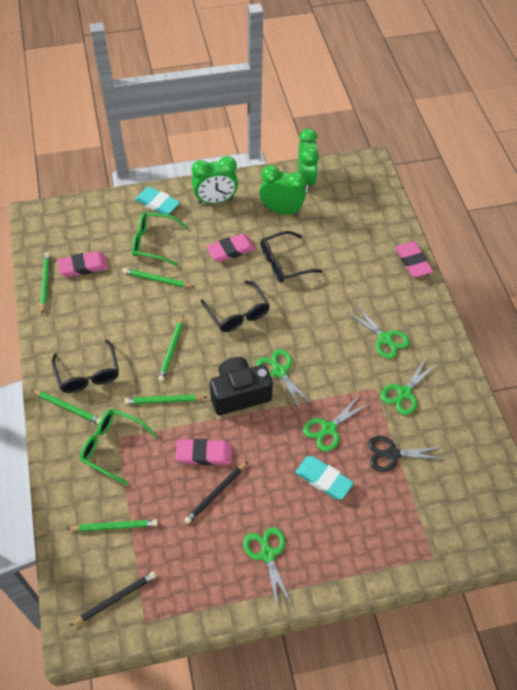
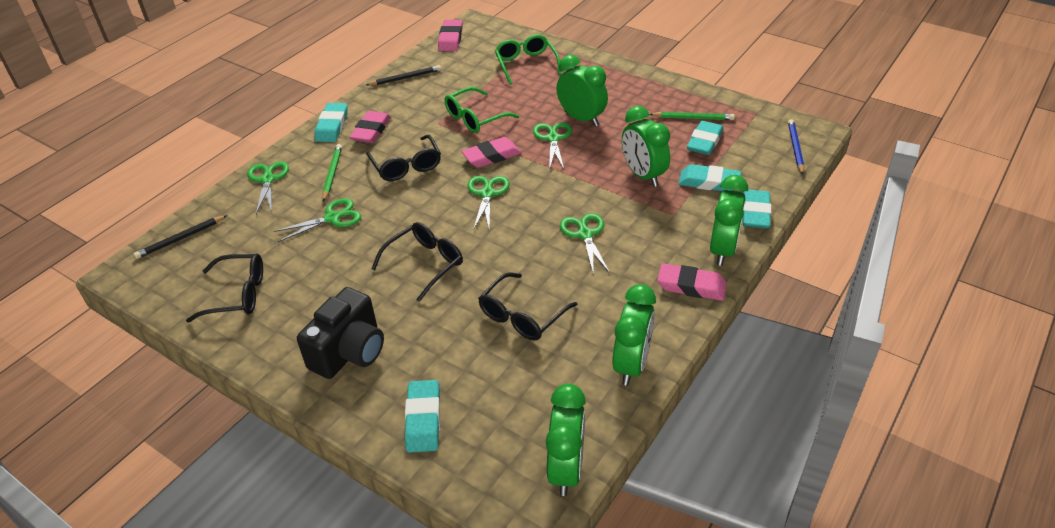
black glasses: 3 -> 4
black scissors: 1 -> 0
blue pencil: 0 -> 1
green clock: 3 -> 5
green pencil: 6 -> 2
turquoise eraser: 2 -> 5

